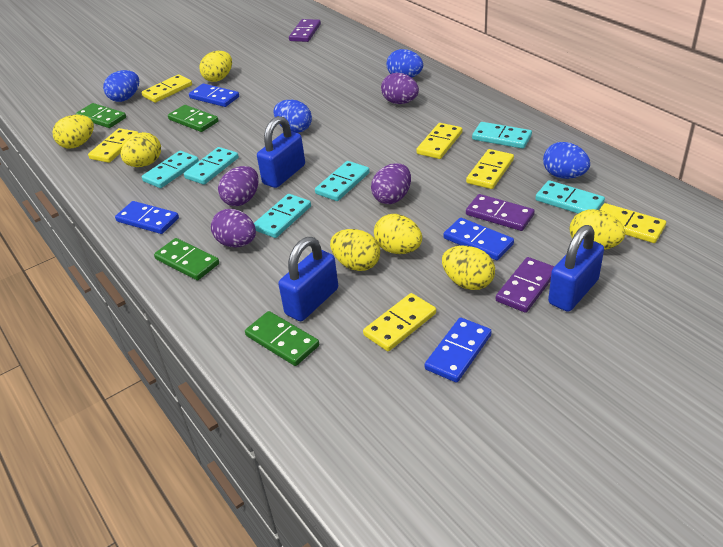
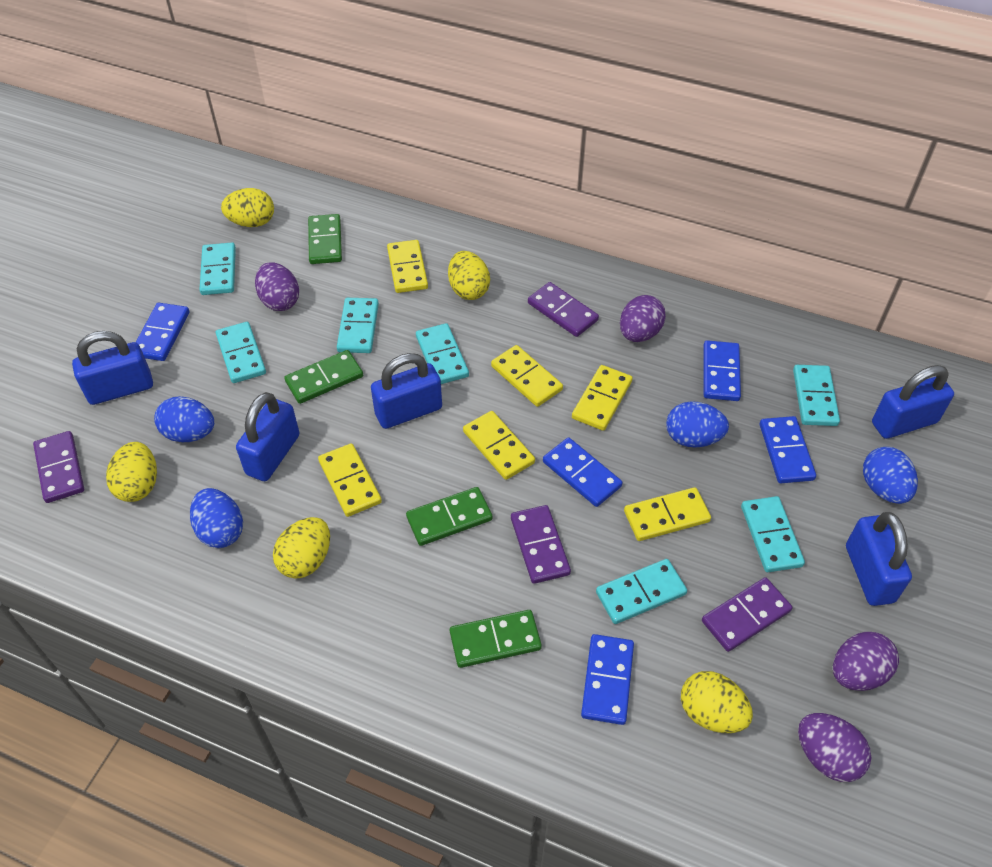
blue domino: 4 -> 5
blue padlock: 3 -> 5
purple domino: 3 -> 4
turquoise domino: 6 -> 7
yellow egg: 7 -> 5

